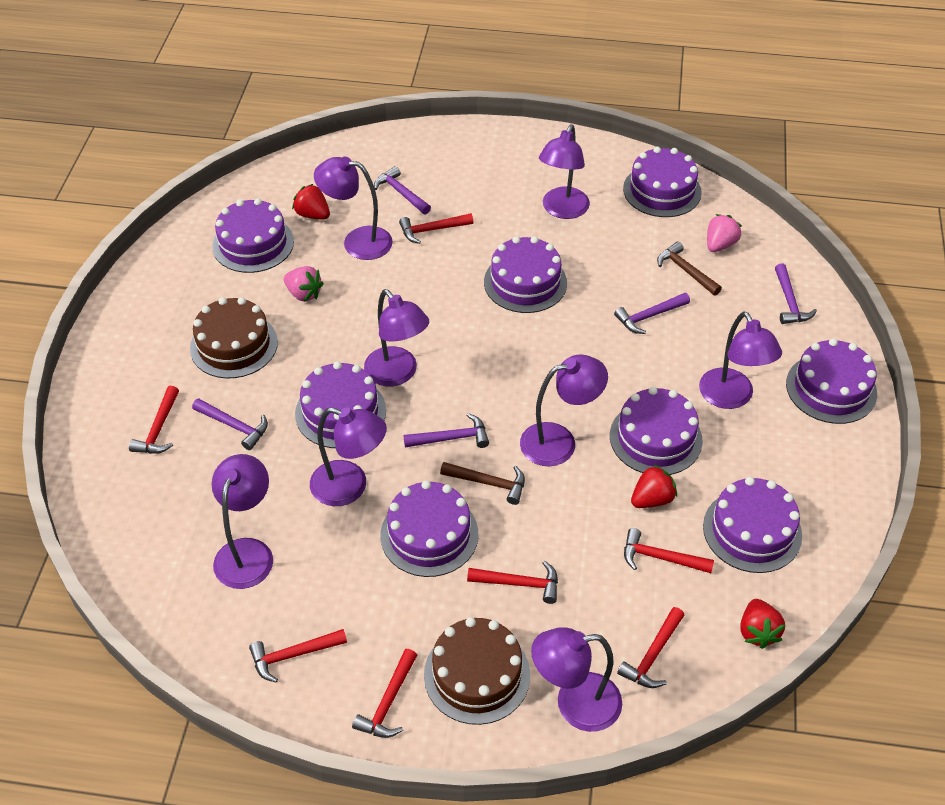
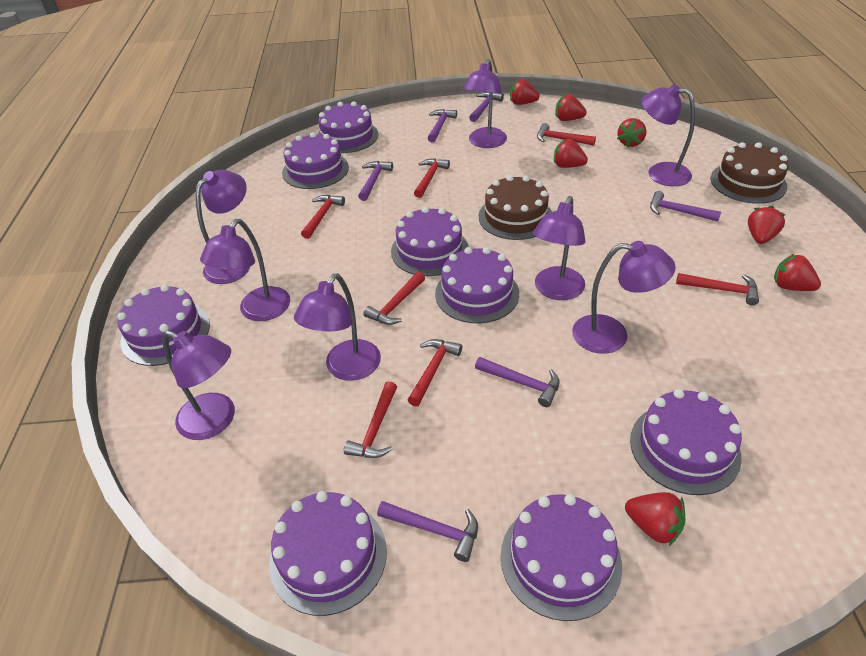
brown hammer: 2 -> 0
pink strawberry: 2 -> 0
purple hammer: 5 -> 6
red strawberry: 3 -> 7

